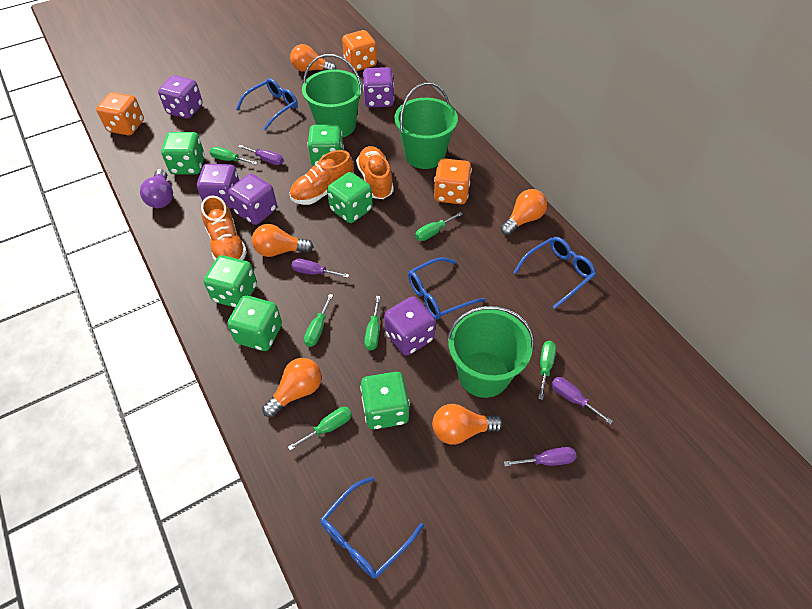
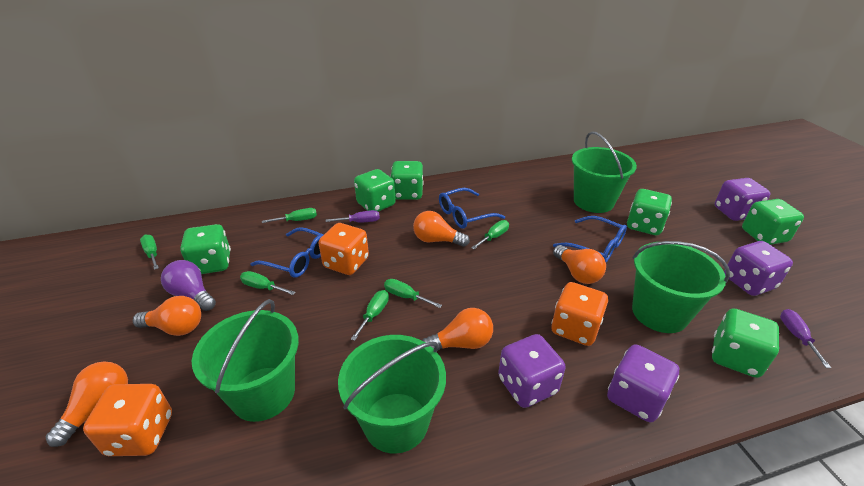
blue glasses: 4 -> 3
green bucket: 3 -> 4
orange shoe: 3 -> 0
purple dice: 5 -> 4
purple screwdriver: 4 -> 2

